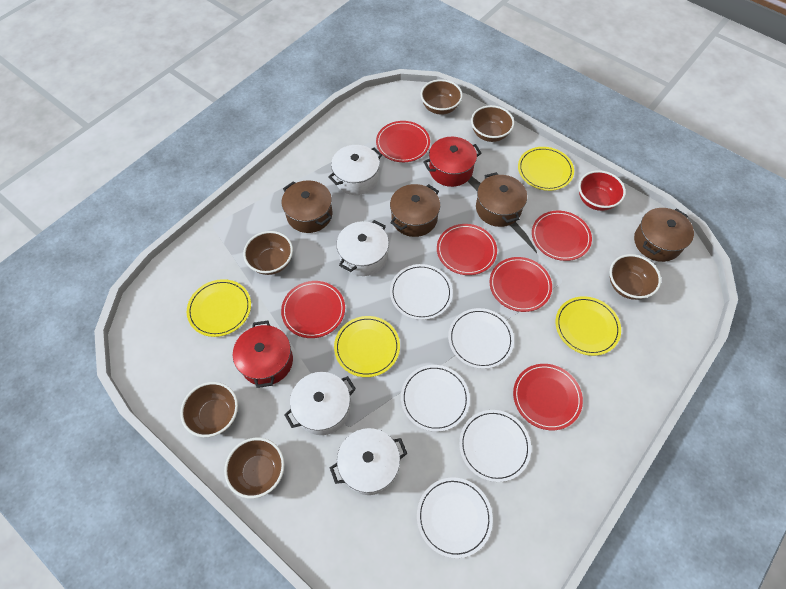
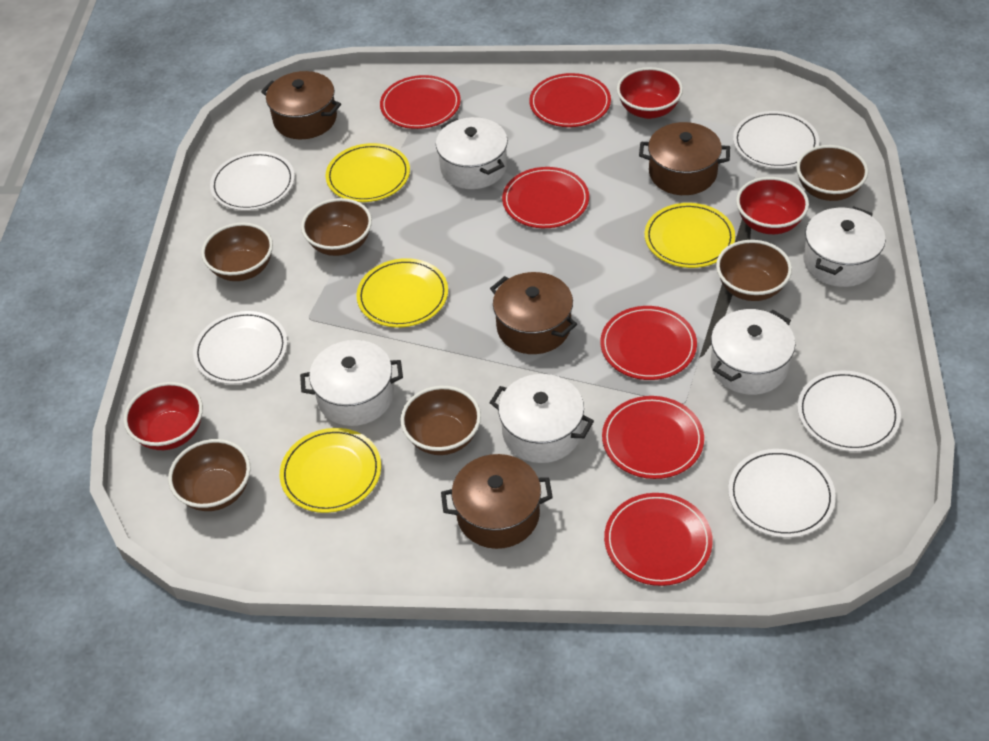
red bowl: 1 -> 3
red pot: 2 -> 0
white pot: 4 -> 5

